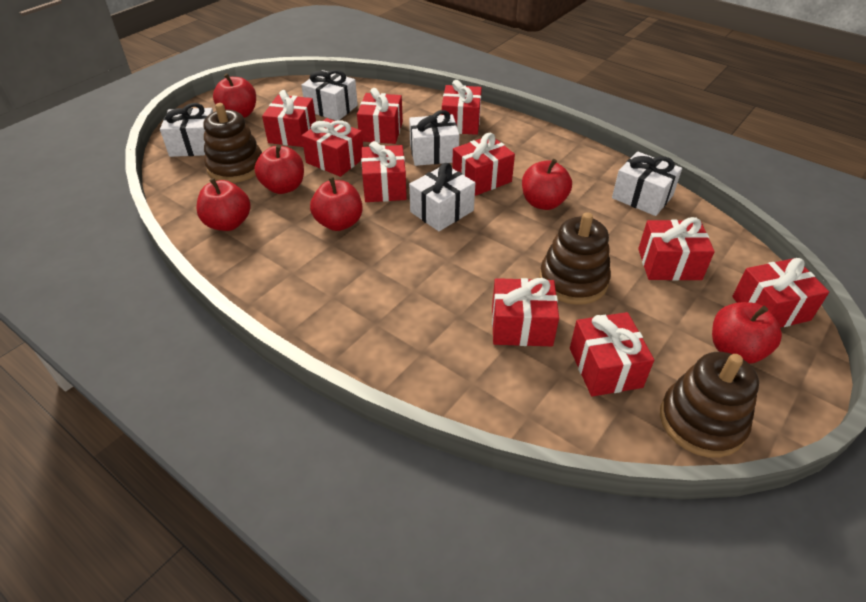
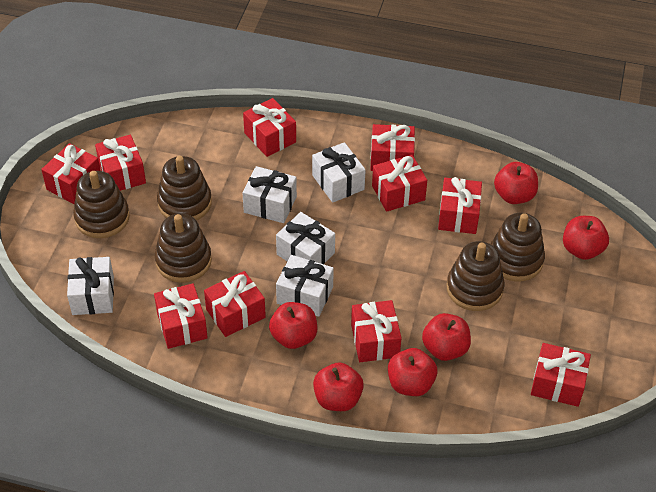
brown stacking toy: 3 -> 5

